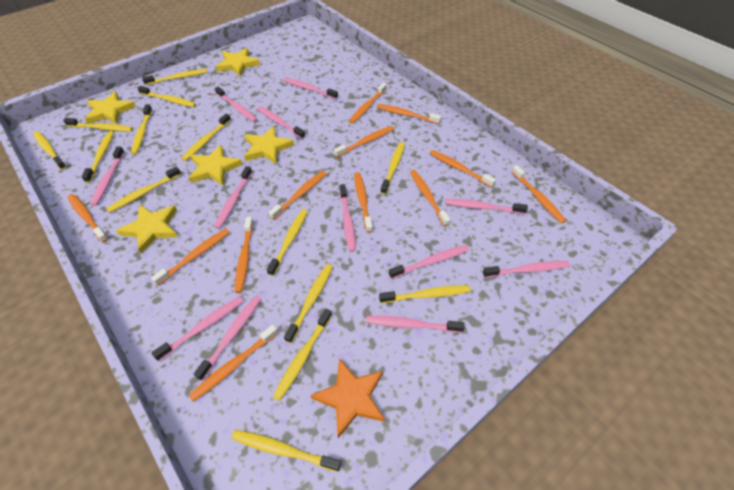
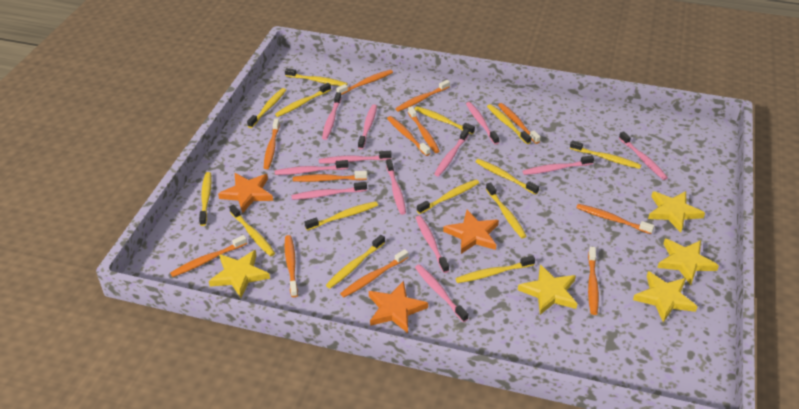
orange star: 1 -> 3

